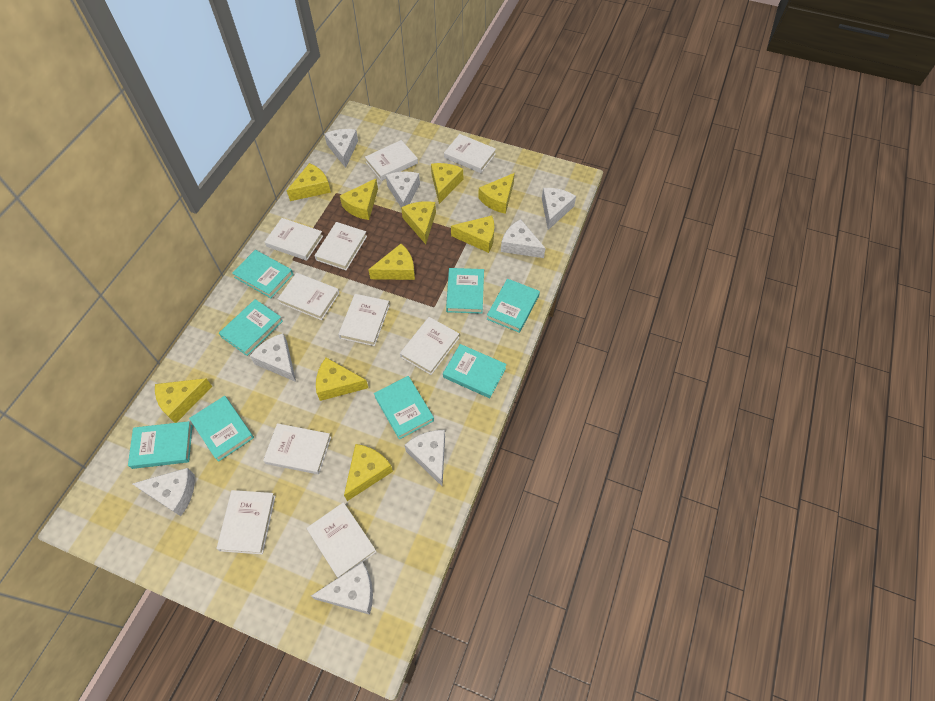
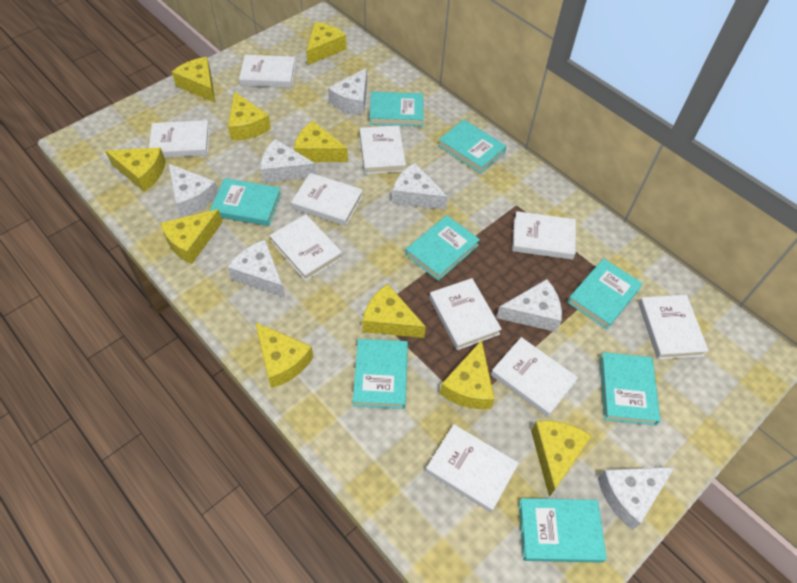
white cheese: 8 -> 7

